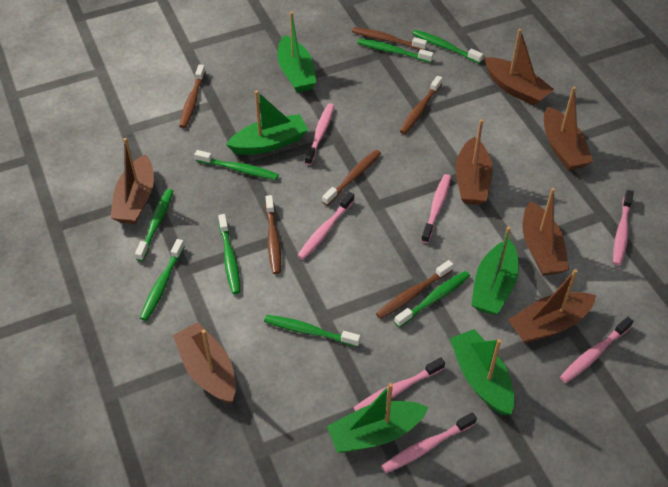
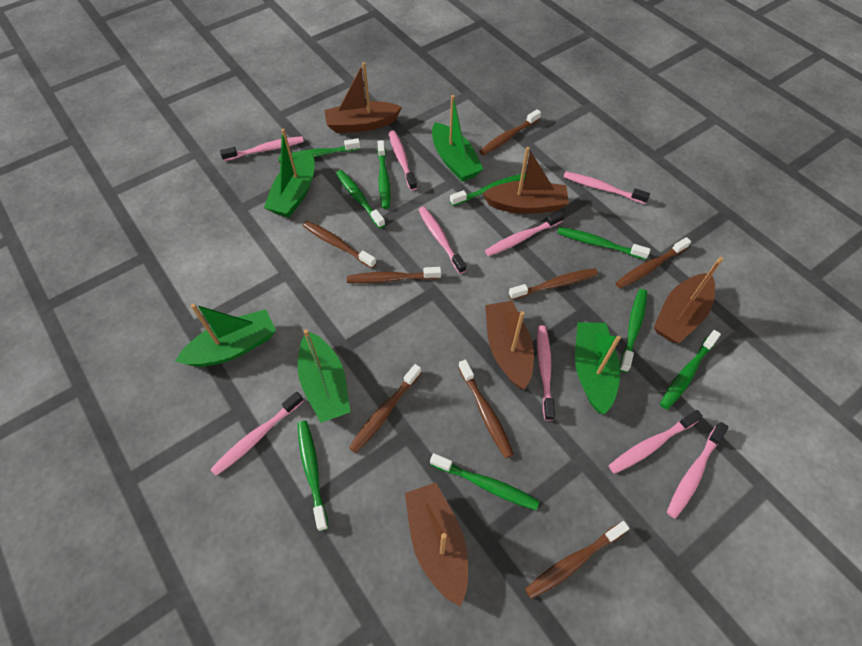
brown boat: 7 -> 5
brown toothbrush: 6 -> 8
green toothbrush: 8 -> 9
pink toothbrush: 7 -> 9

